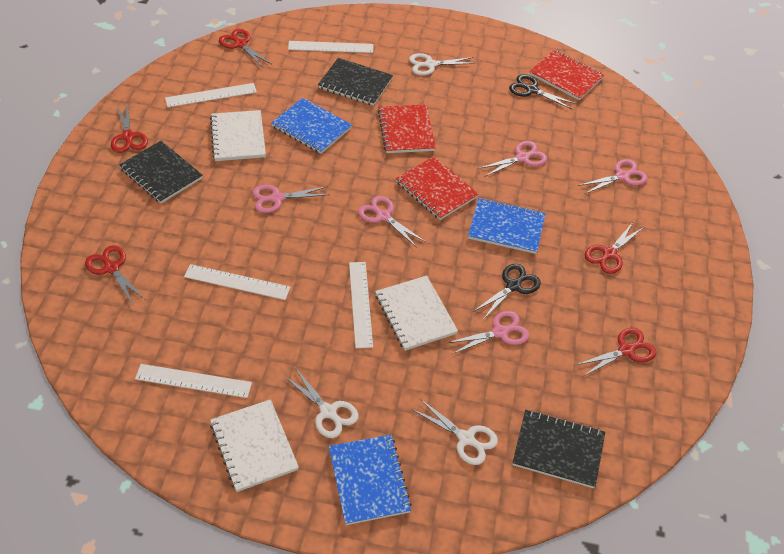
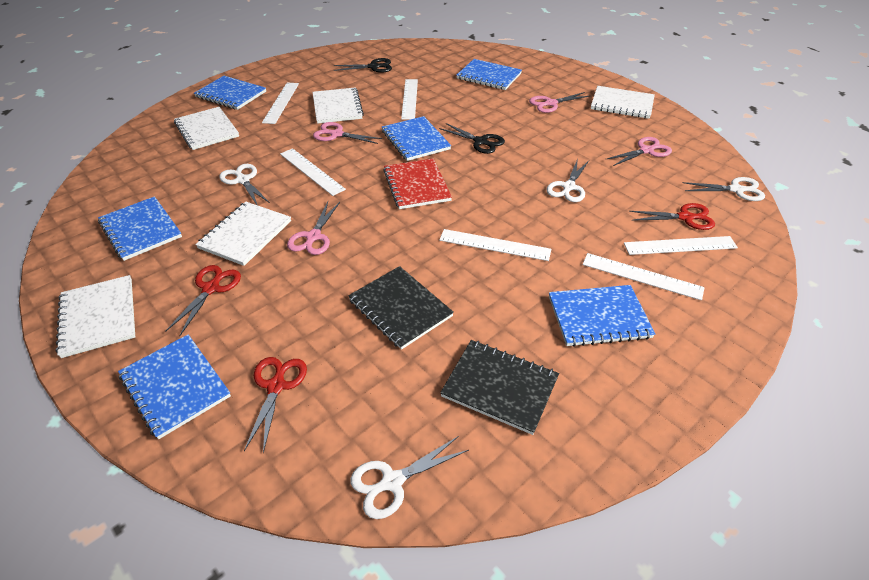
black notebook: 3 -> 2
blue notebook: 3 -> 6
pink scissors: 5 -> 4
red notebook: 3 -> 1
red scissors: 5 -> 3
white notebook: 3 -> 5
white ruler: 5 -> 6
white scissors: 3 -> 4

